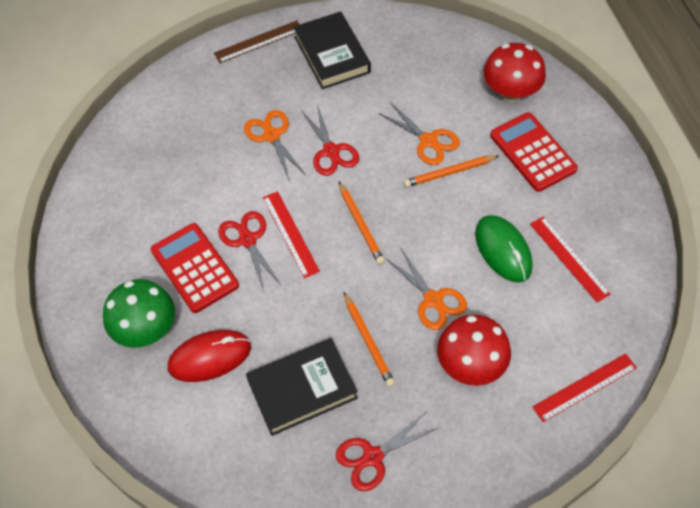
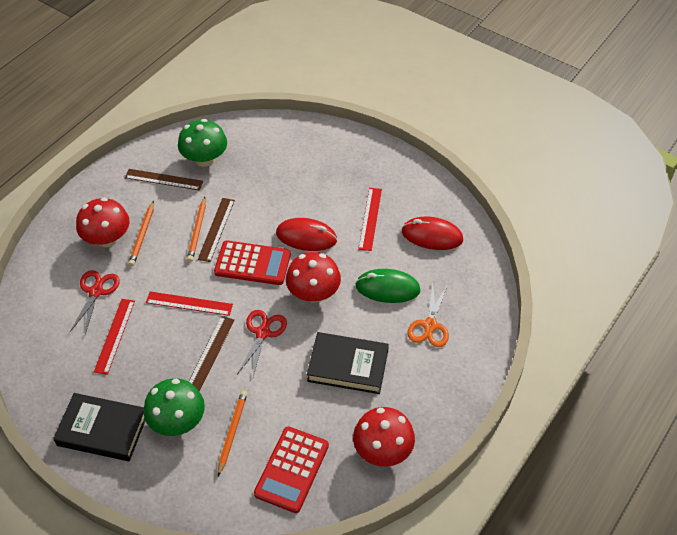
brown ruler: 1 -> 3
green mushroom: 1 -> 2
orange scissors: 3 -> 1
red mouse: 1 -> 2
red mushroom: 2 -> 3
red scissors: 3 -> 2

